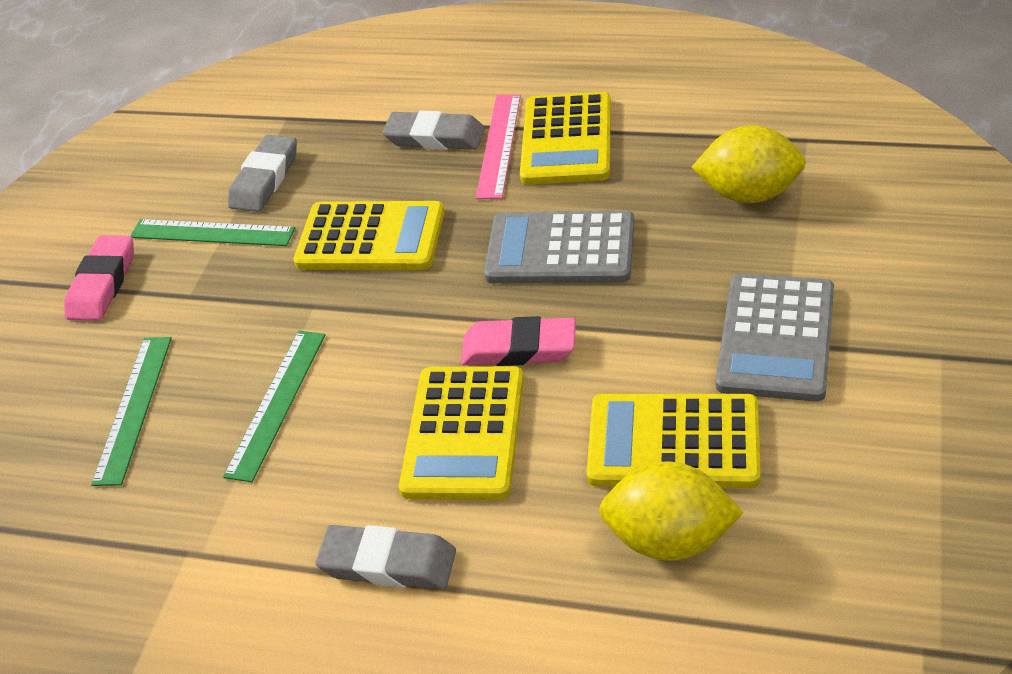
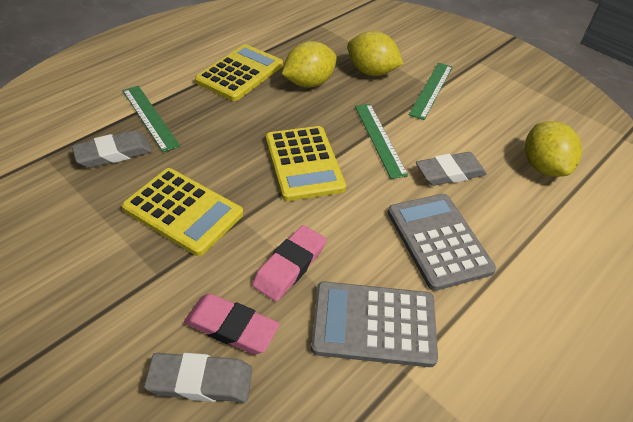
pink ruler: 1 -> 0
yellow calculator: 4 -> 3
yellow lemon: 2 -> 3

